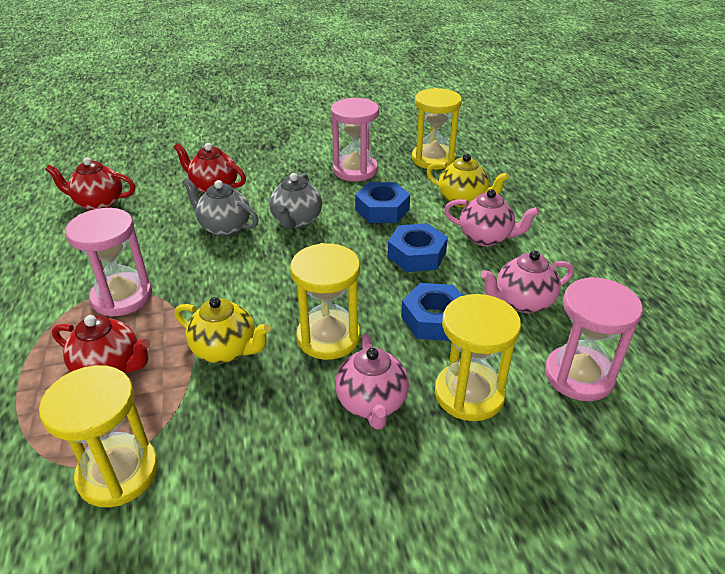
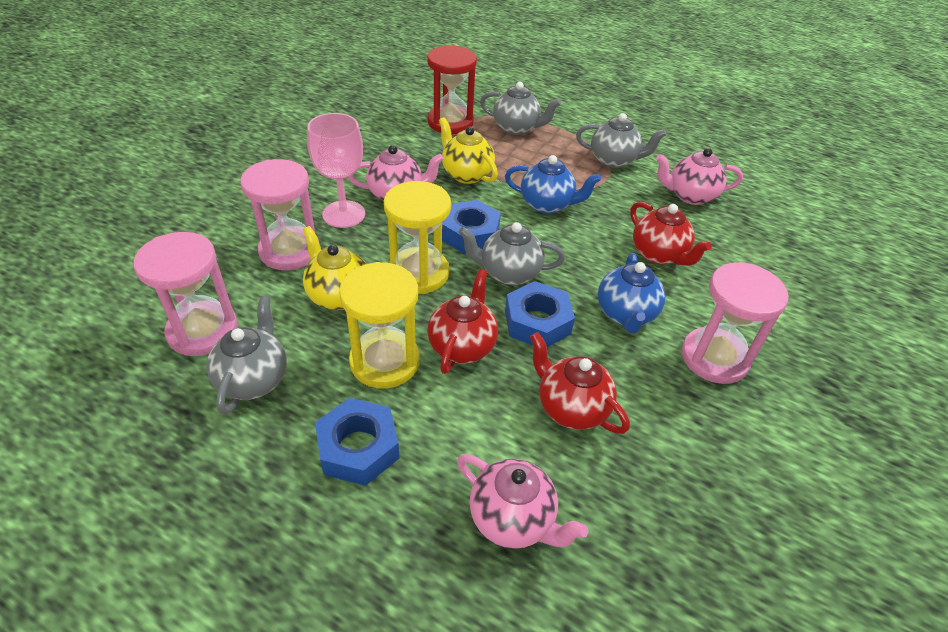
blue teapot: 0 -> 2
grey teapot: 2 -> 4
pink goblet: 0 -> 1
red hourglass: 0 -> 1
yellow hourglass: 4 -> 2

